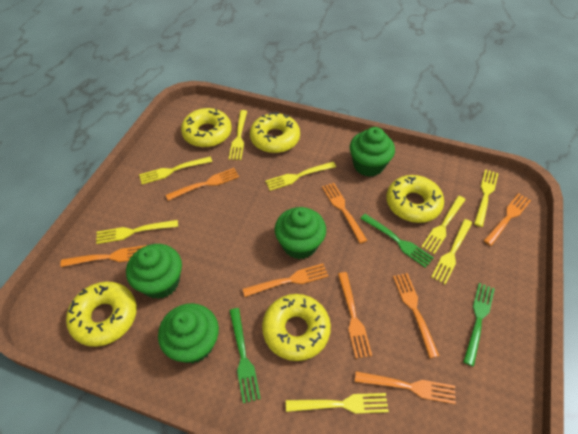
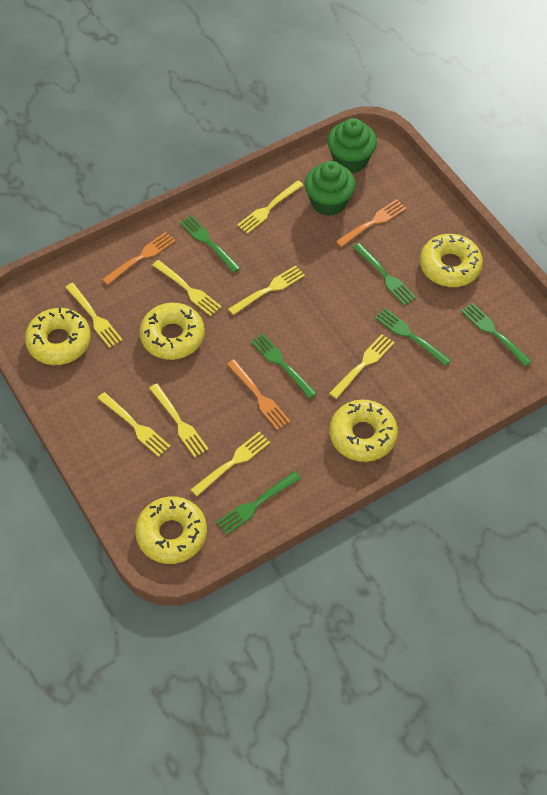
green cupcake: 4 -> 2
green fork: 3 -> 6
orange fork: 8 -> 3

